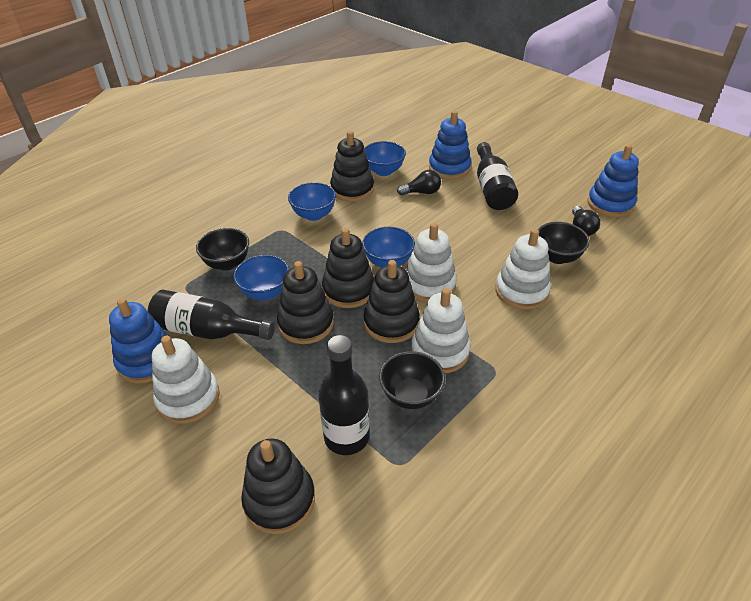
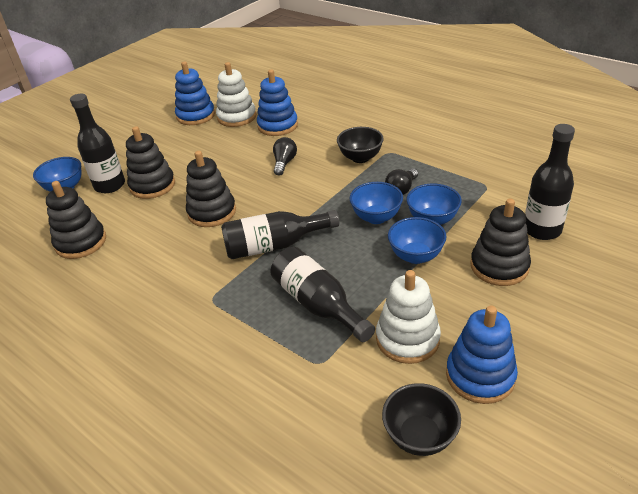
black bottle: 3 -> 4
black bowl: 3 -> 2
black stacking toy: 5 -> 4
white stacking toy: 4 -> 2

